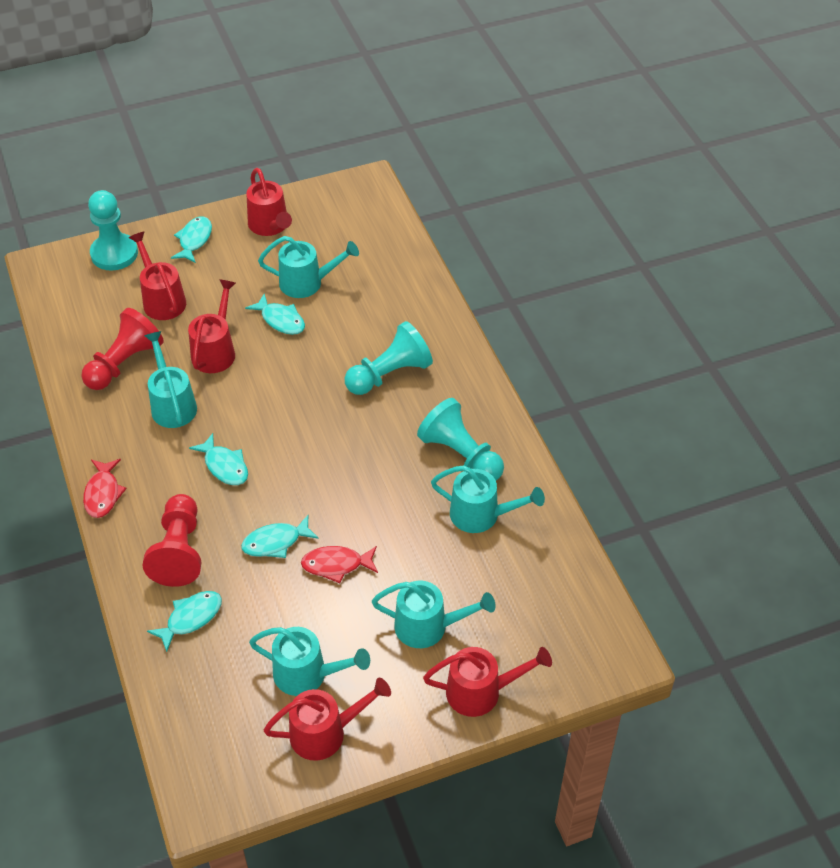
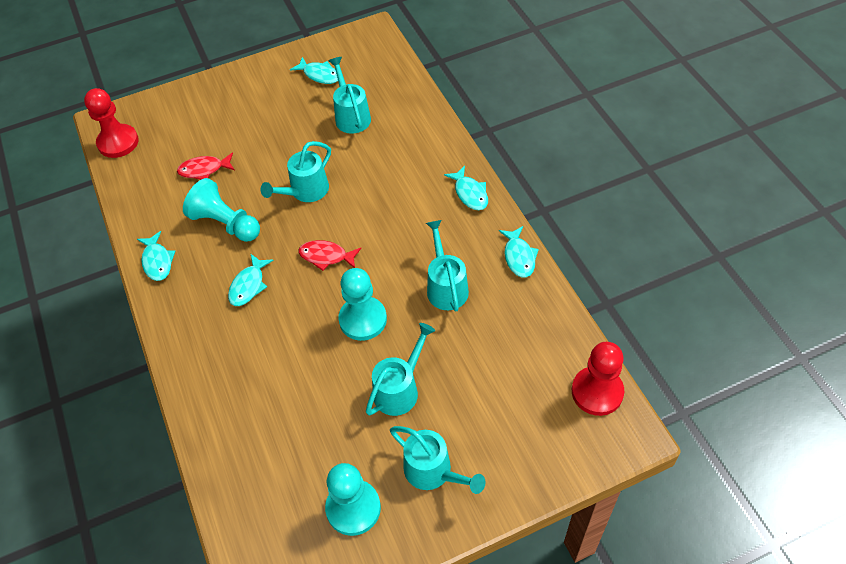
red watering can: 5 -> 0

